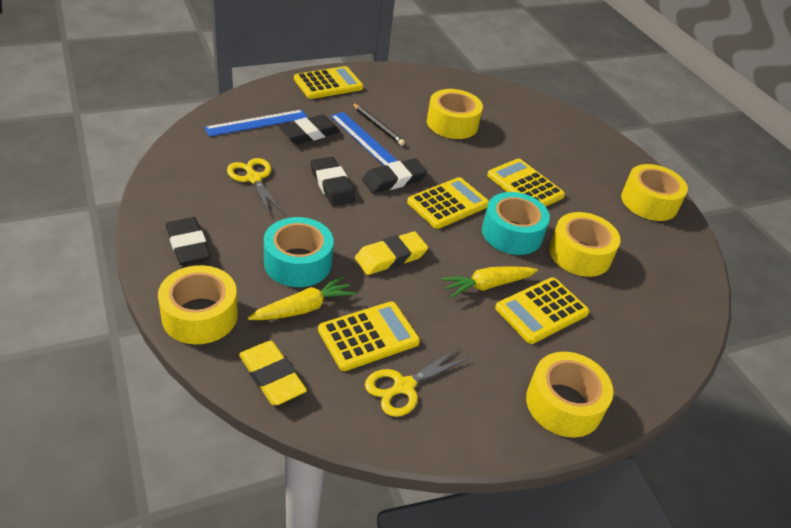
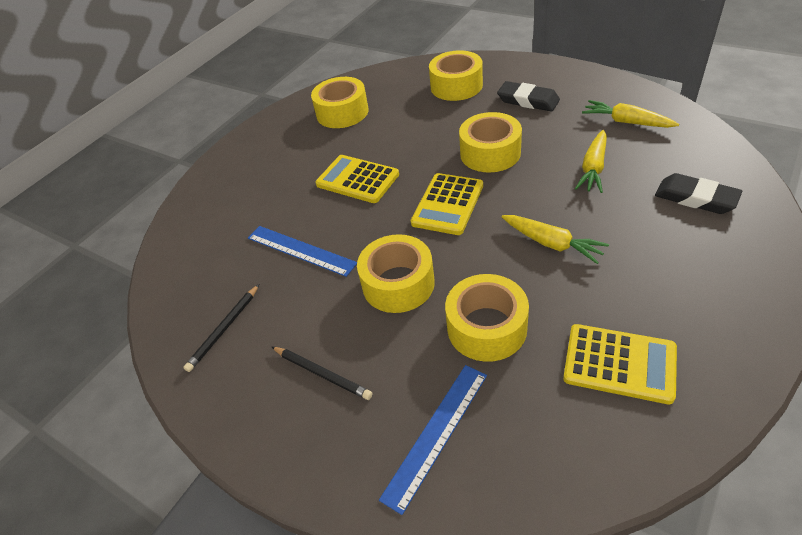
black eraser: 4 -> 2
black pencil: 1 -> 2
turquoise tape: 2 -> 0
yellow calculator: 5 -> 3
yellow carrot: 2 -> 3
yellow eraser: 2 -> 0
yellow scissors: 2 -> 0

